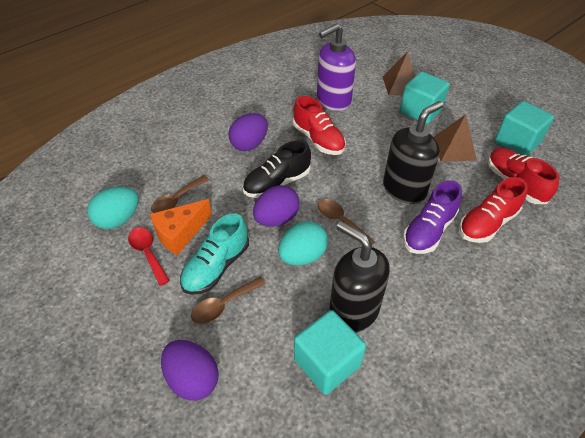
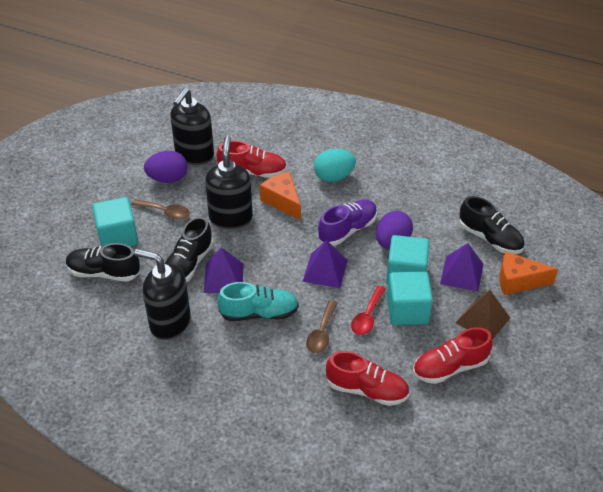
black shoe: 1 -> 3
black soap dispenser: 2 -> 3
brown pyramid: 2 -> 1
brown spoon: 3 -> 2
orange cheese: 1 -> 2
purple egg: 3 -> 2
purple pyramid: 0 -> 3
purple soap dispenser: 1 -> 0
turquoise egg: 2 -> 1

